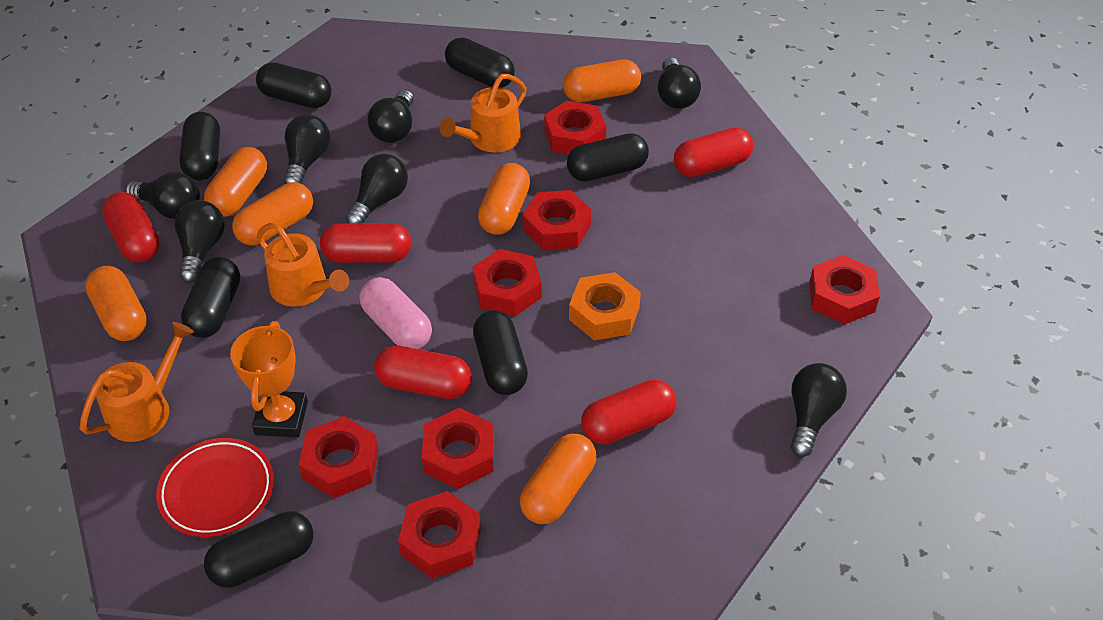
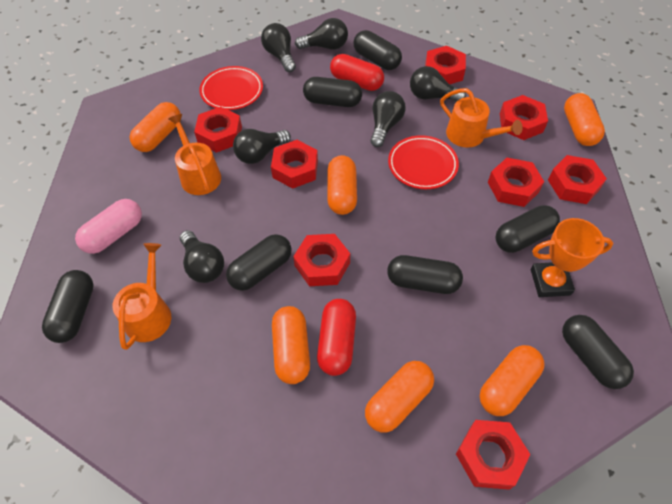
black light bulb: 7 -> 6
orange nut: 1 -> 0
red capsule: 5 -> 2
red nut: 7 -> 8
red plate: 1 -> 2

